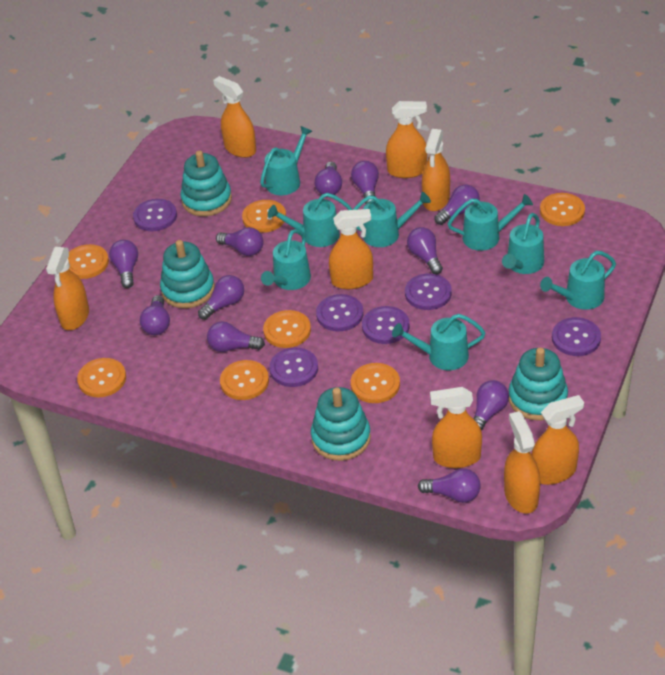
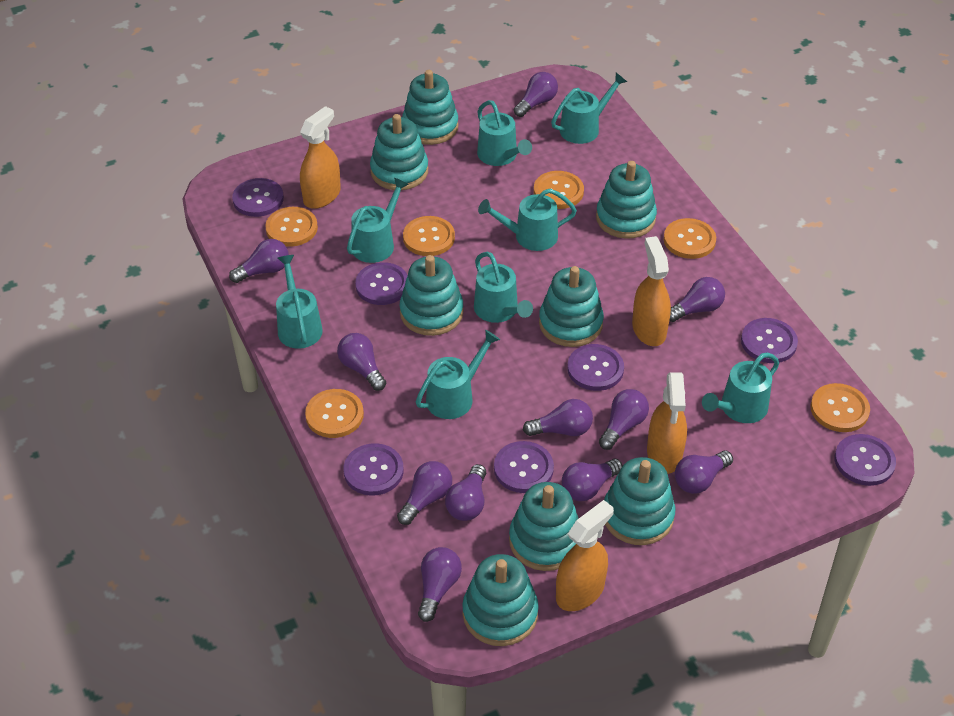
orange button: 7 -> 6
orange spray bottle: 8 -> 4
purple button: 6 -> 7
turquoise stacking toy: 4 -> 8

